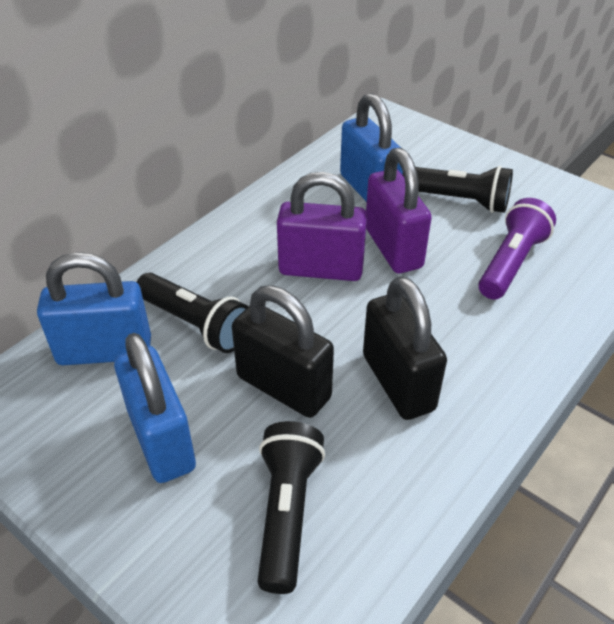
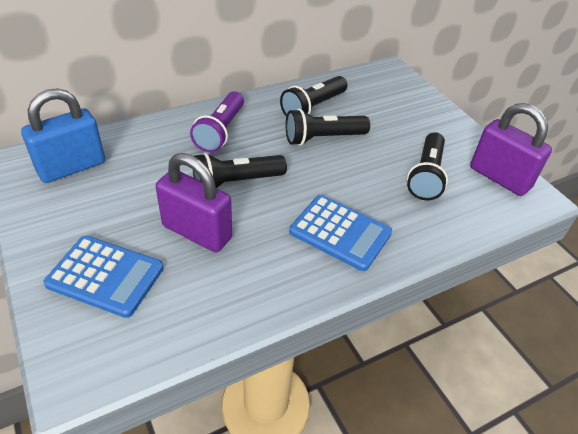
black flashlight: 3 -> 4
black padlock: 2 -> 0
blue calculator: 0 -> 2
blue padlock: 3 -> 1

